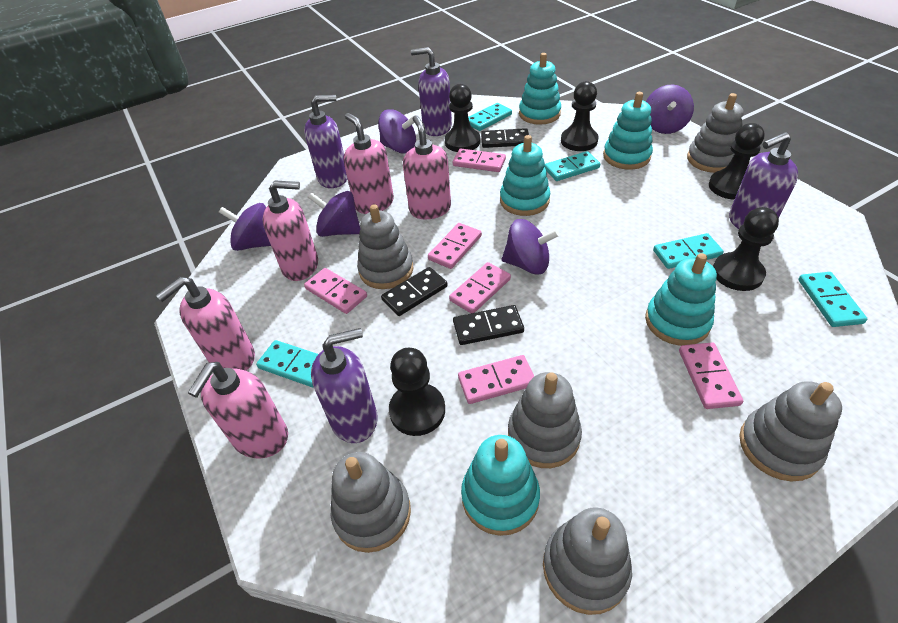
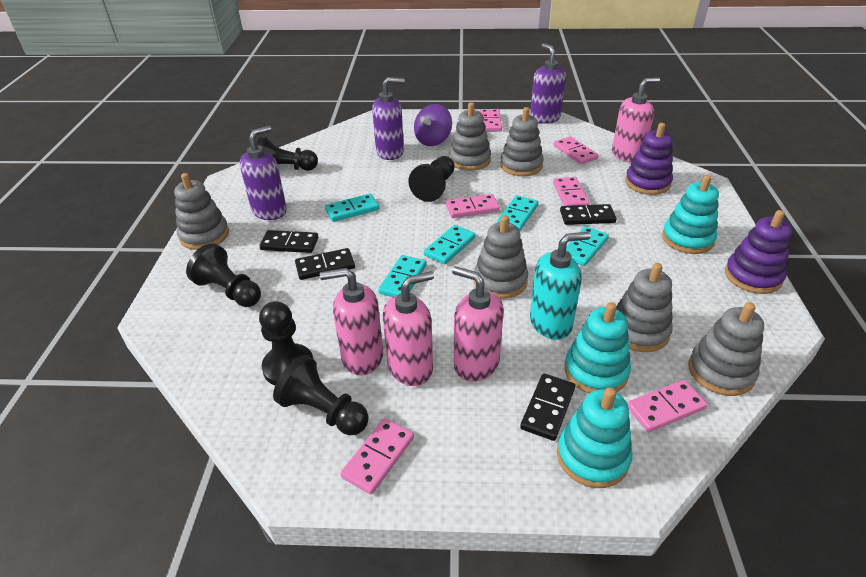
black domino: 3 -> 4
pink soap dispenser: 5 -> 4
purple soap dispenser: 4 -> 3
purple spinning top: 5 -> 1
purple stacking toy: 0 -> 2
turquoise soap dispenser: 0 -> 1
turquoise stacking toy: 5 -> 3

